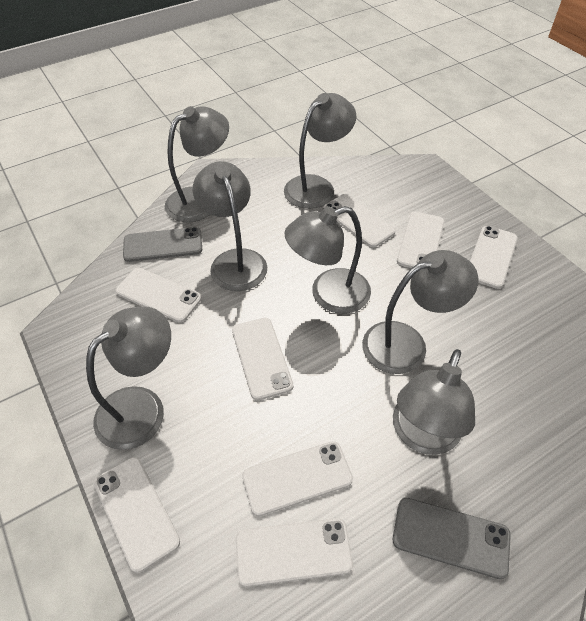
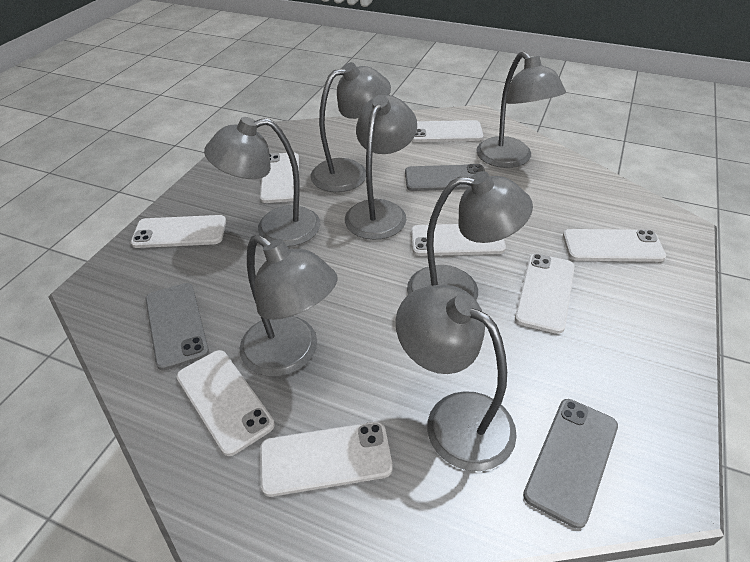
grey phone: 2 -> 3

